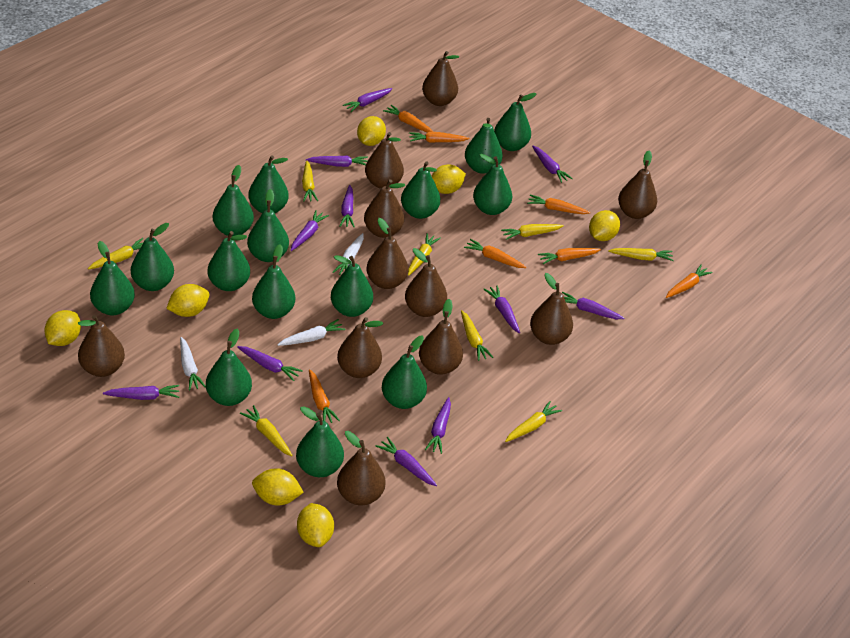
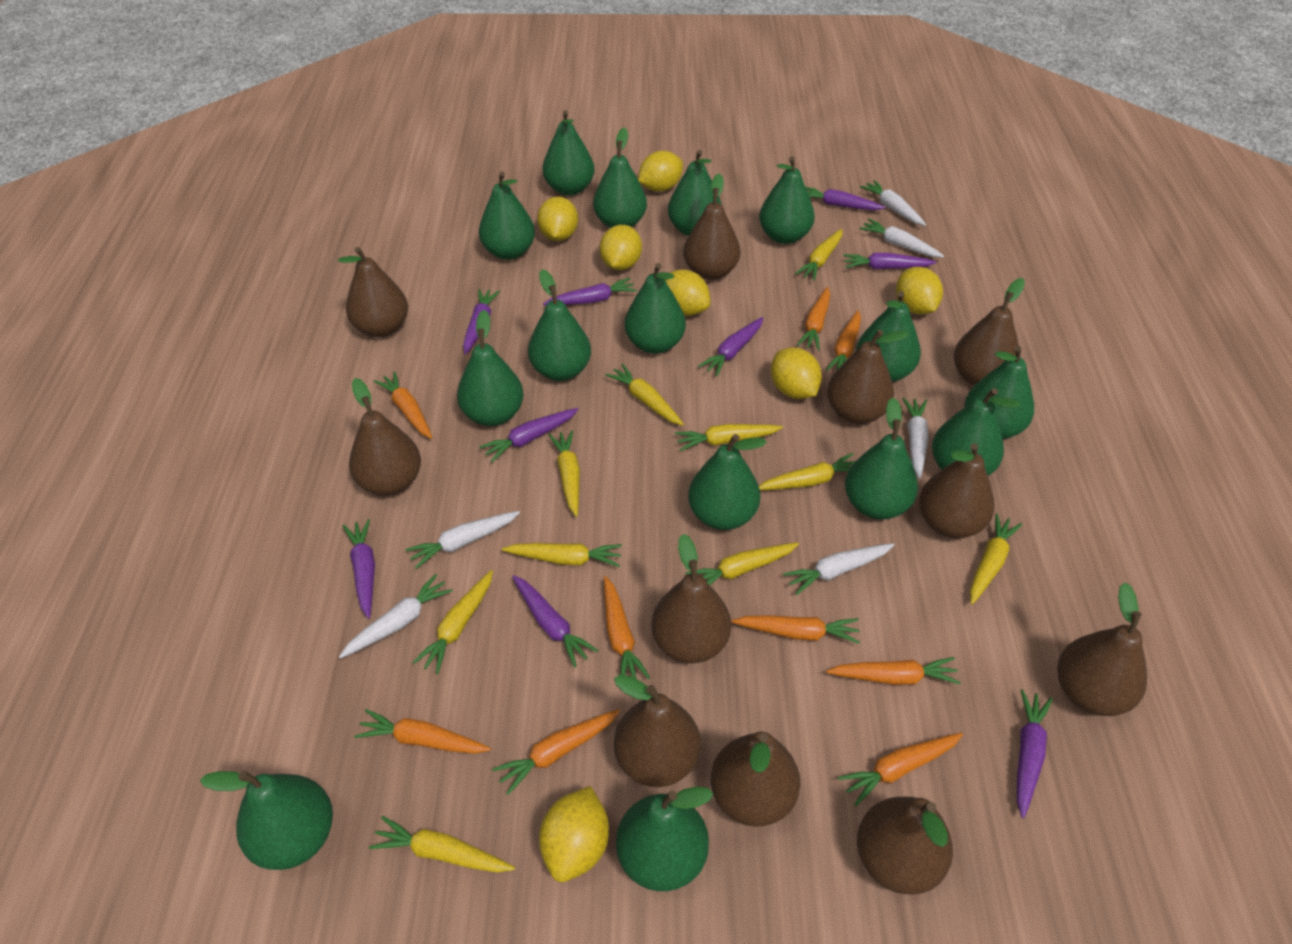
orange carrot: 7 -> 9
purple carrot: 11 -> 9
white carrot: 3 -> 6
yellow carrot: 8 -> 10

